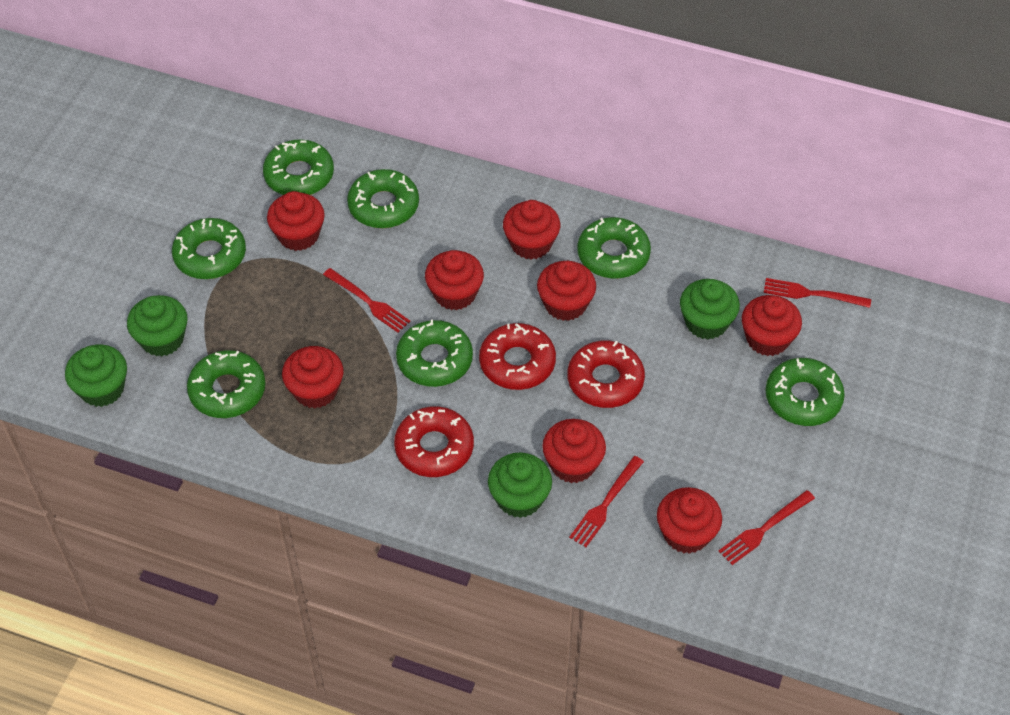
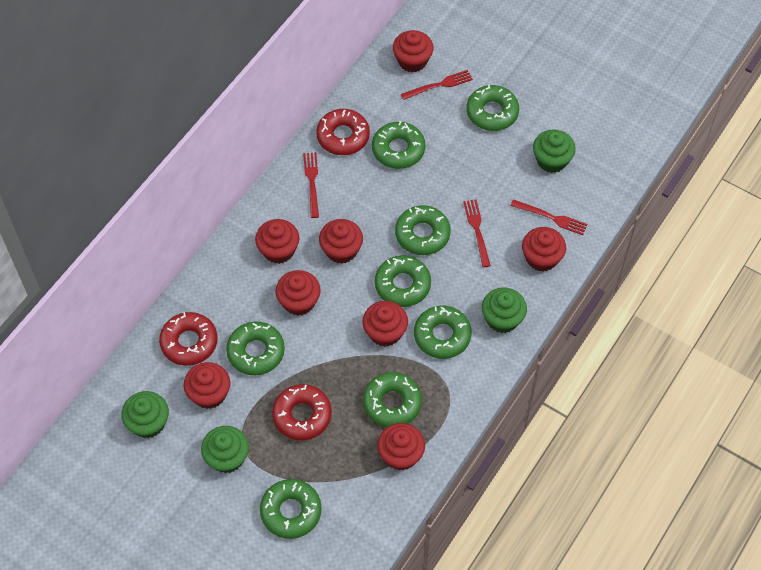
green donut: 7 -> 8

